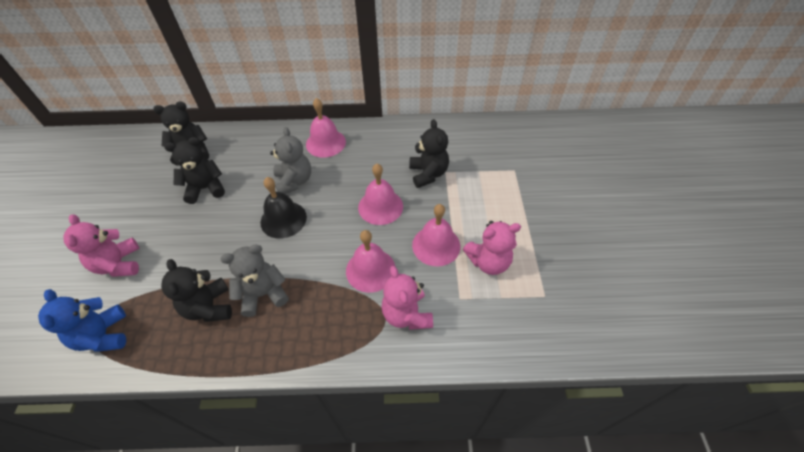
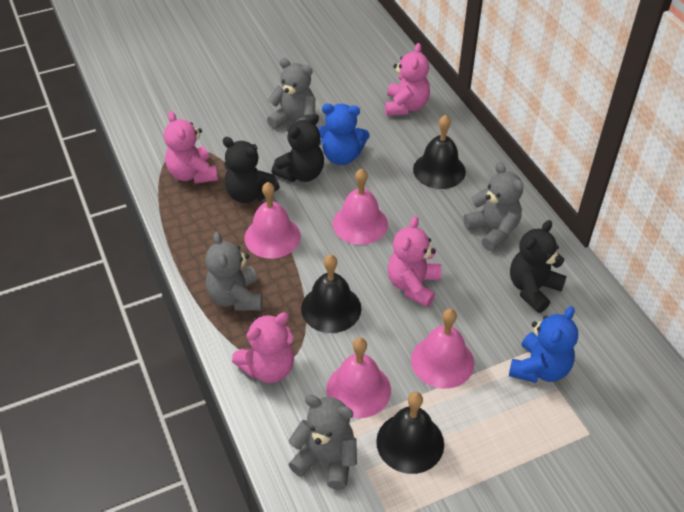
black bell: 1 -> 3
black teddy bear: 4 -> 3
blue teddy bear: 1 -> 2
grey teddy bear: 2 -> 4
pink teddy bear: 3 -> 4

